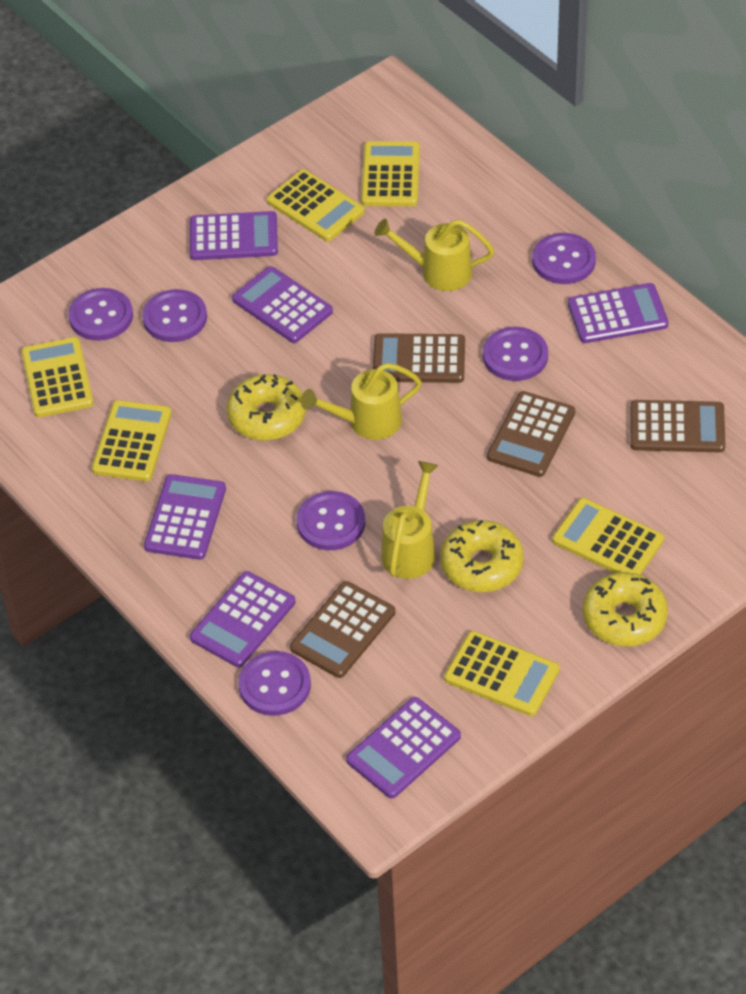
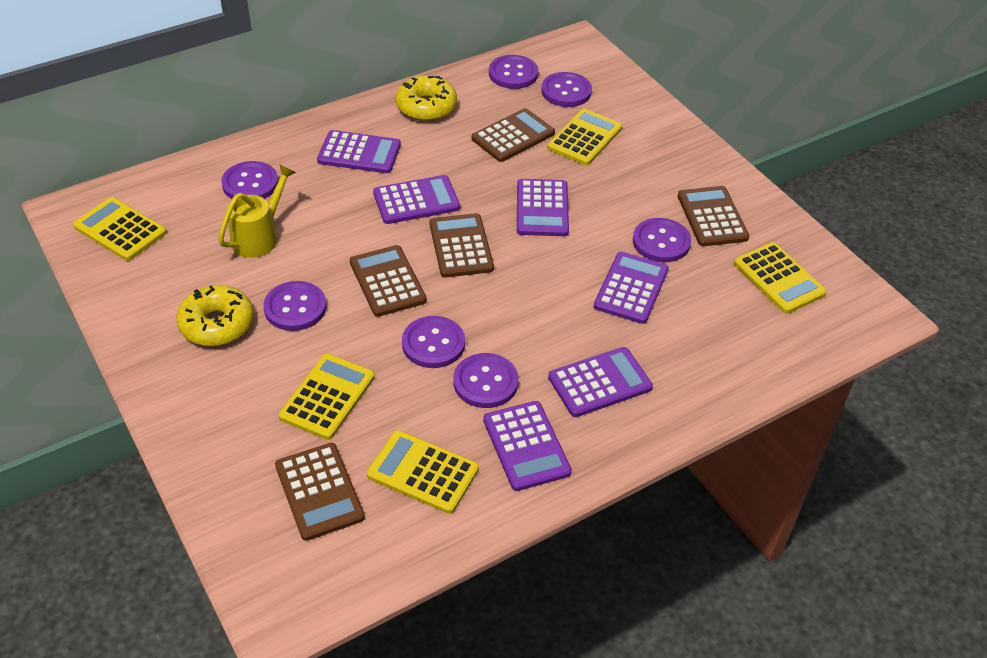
brown calculator: 4 -> 5
purple button: 6 -> 7
yellow calculator: 6 -> 5
yellow donut: 3 -> 2
yellow watering can: 3 -> 1

